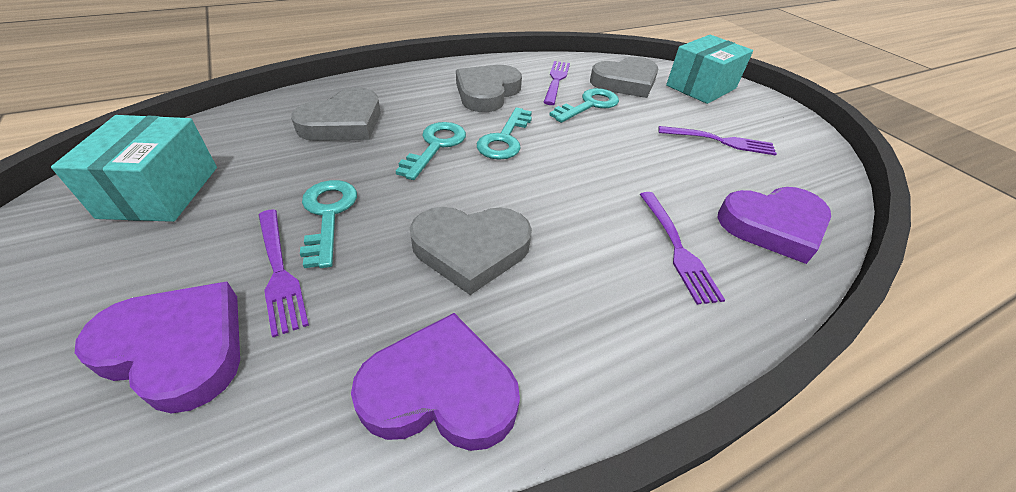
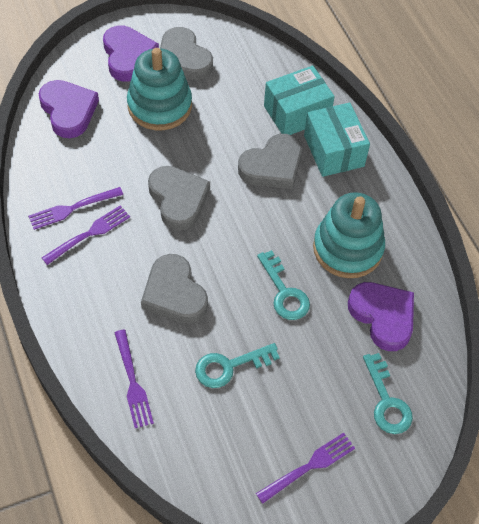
turquoise key: 4 -> 3
turquoise stacking toy: 0 -> 2

